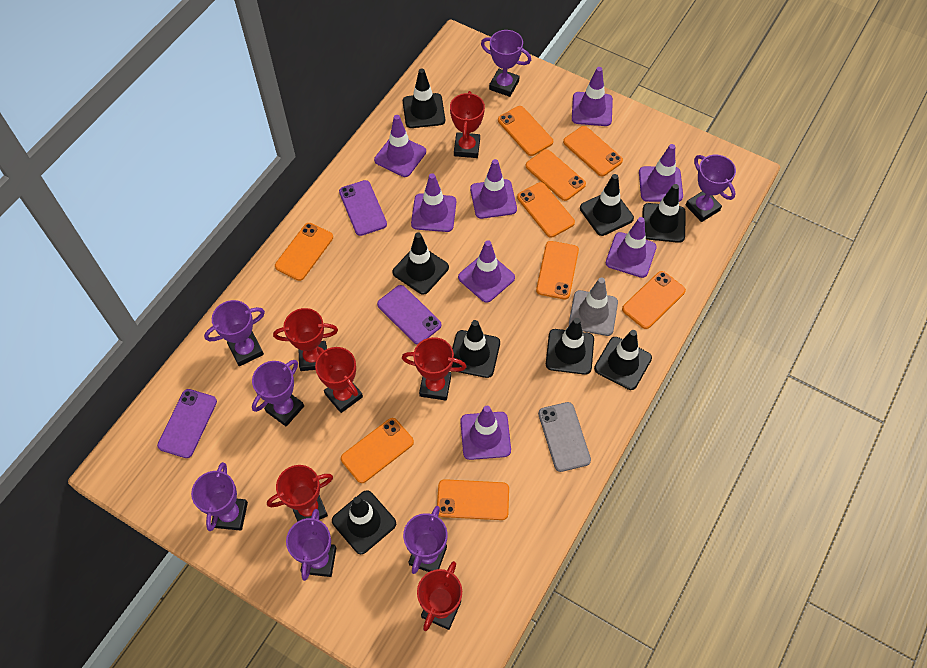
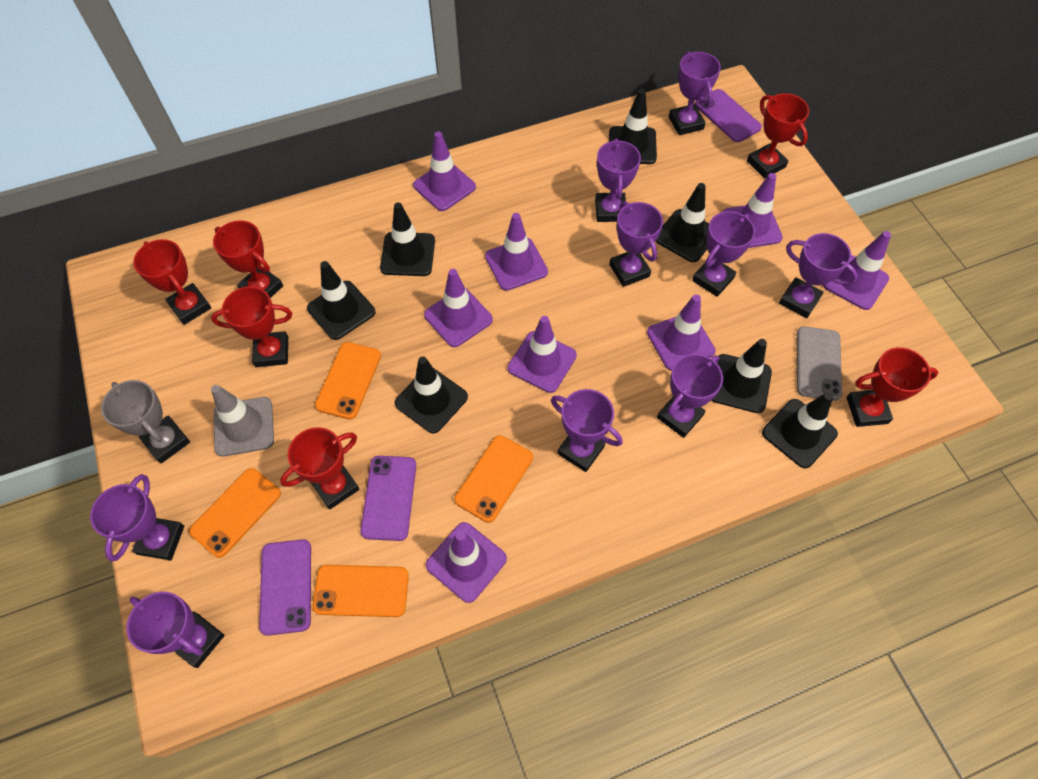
black traffic cone: 8 -> 7
grey trophy: 0 -> 1
orange phone: 9 -> 4
purple trophy: 7 -> 9

